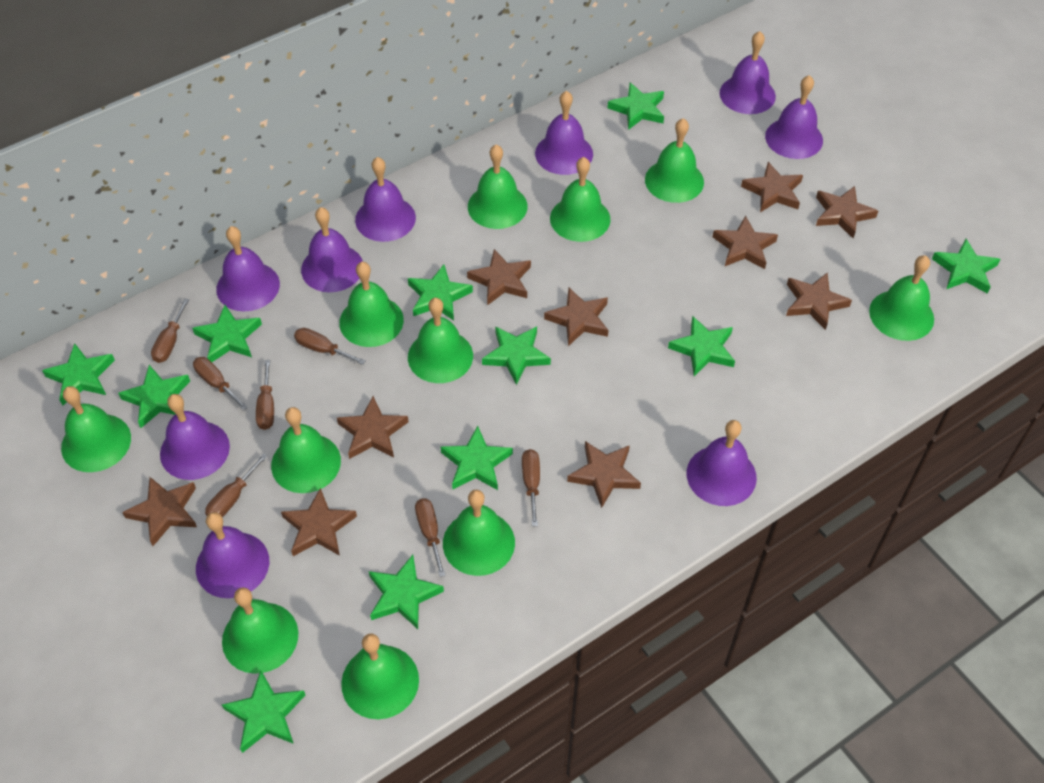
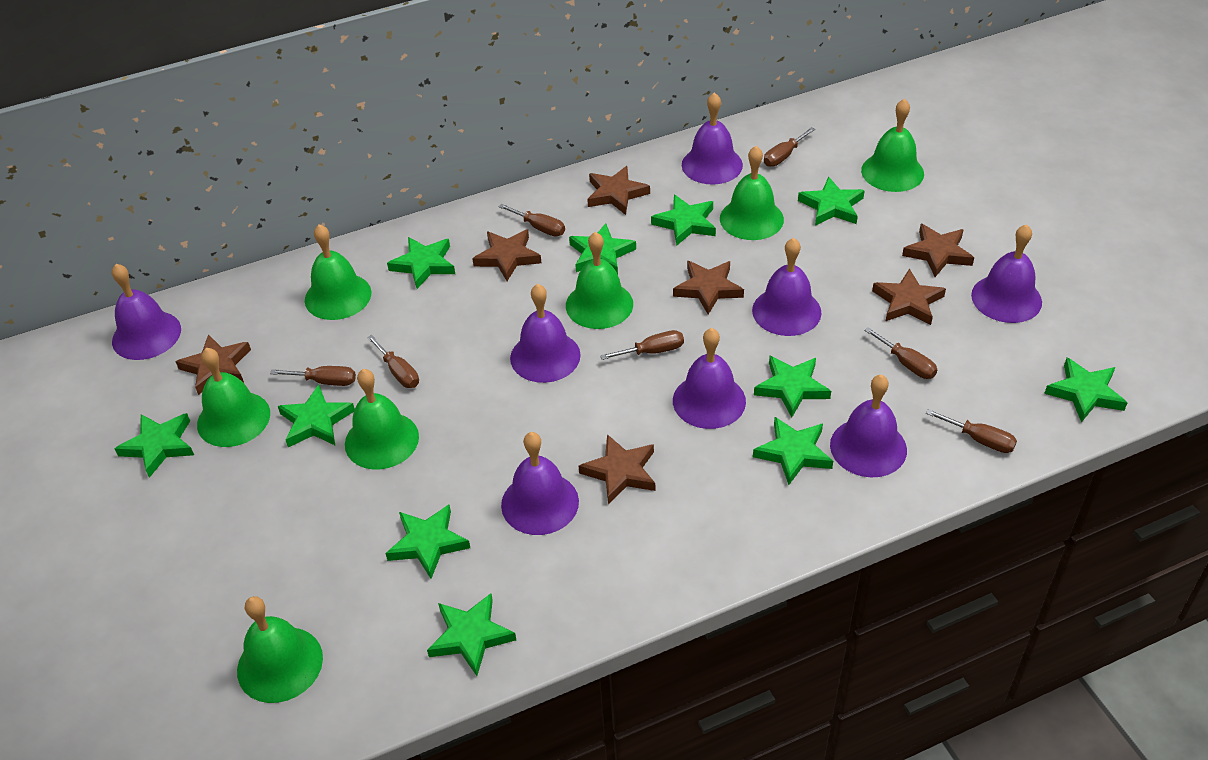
brown star: 10 -> 7
green bell: 11 -> 7
purple bell: 9 -> 8

